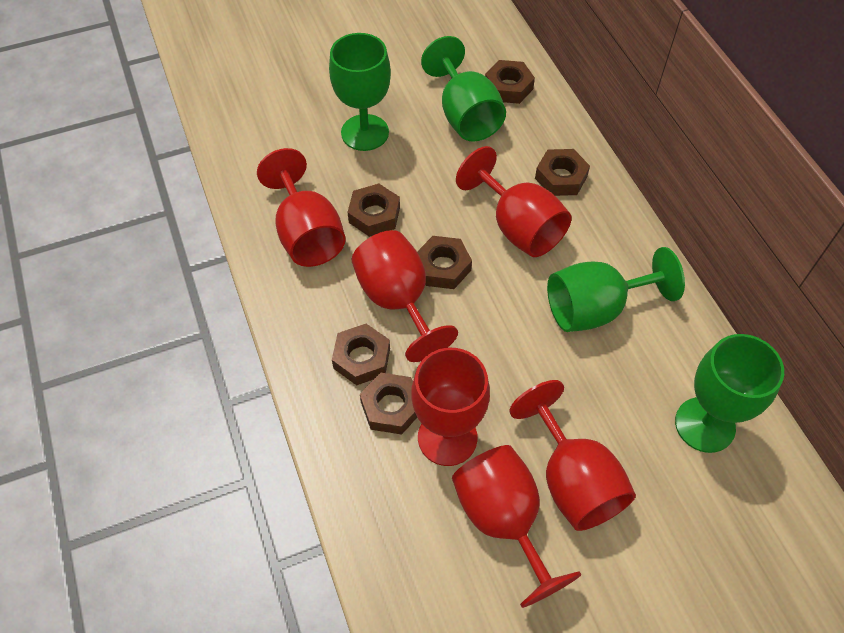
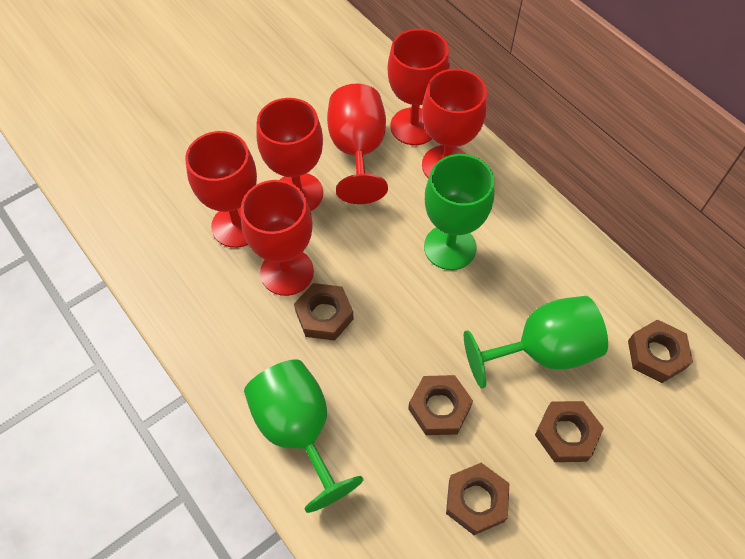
brown nut: 6 -> 5
green goblet: 4 -> 3

